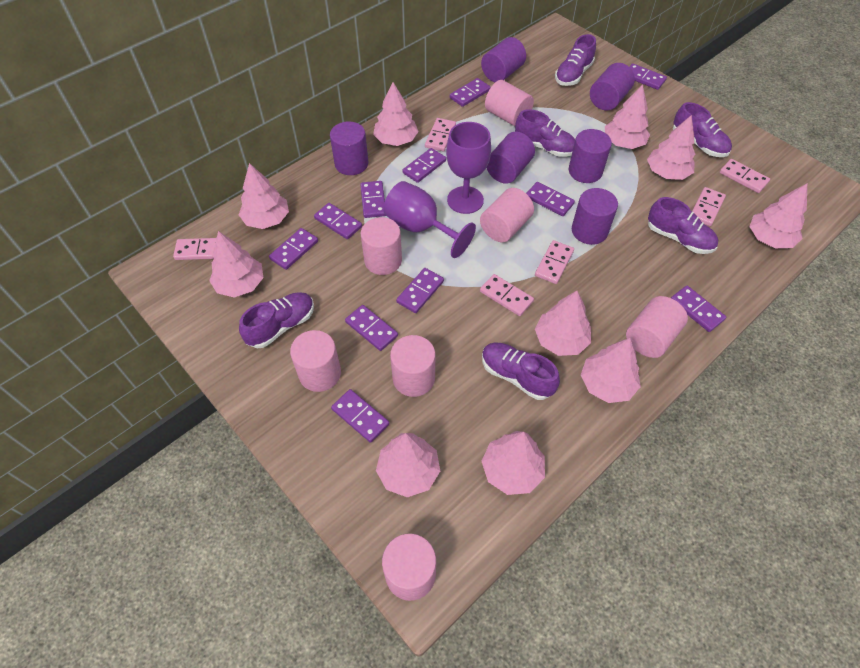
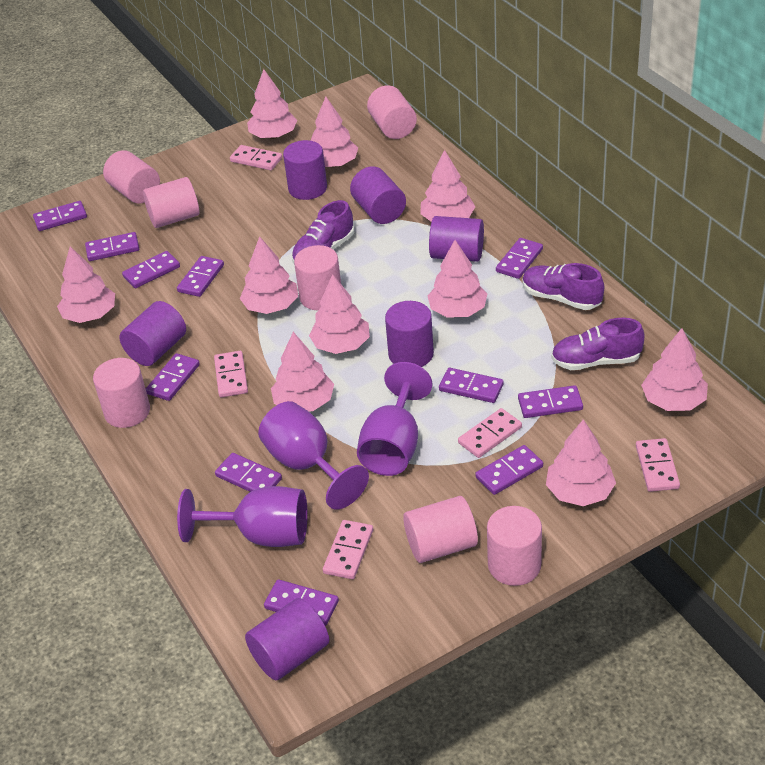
pink domino: 6 -> 5
purple goblet: 2 -> 3
purple shoe: 6 -> 3

